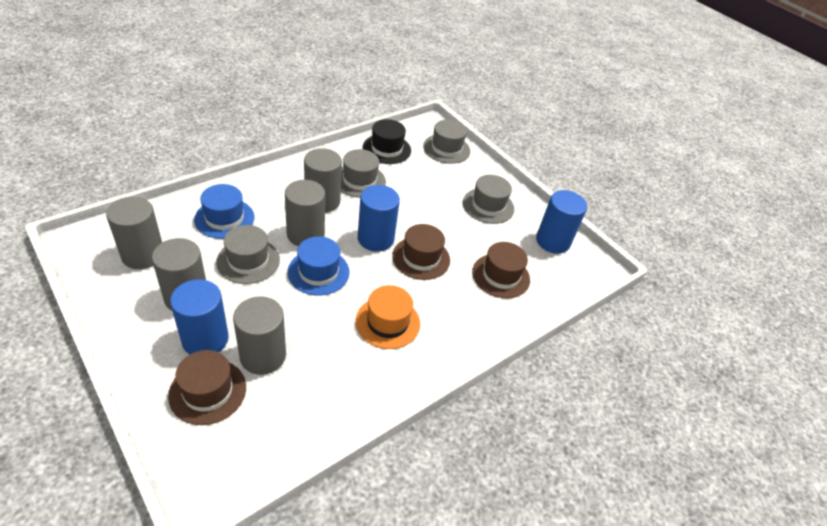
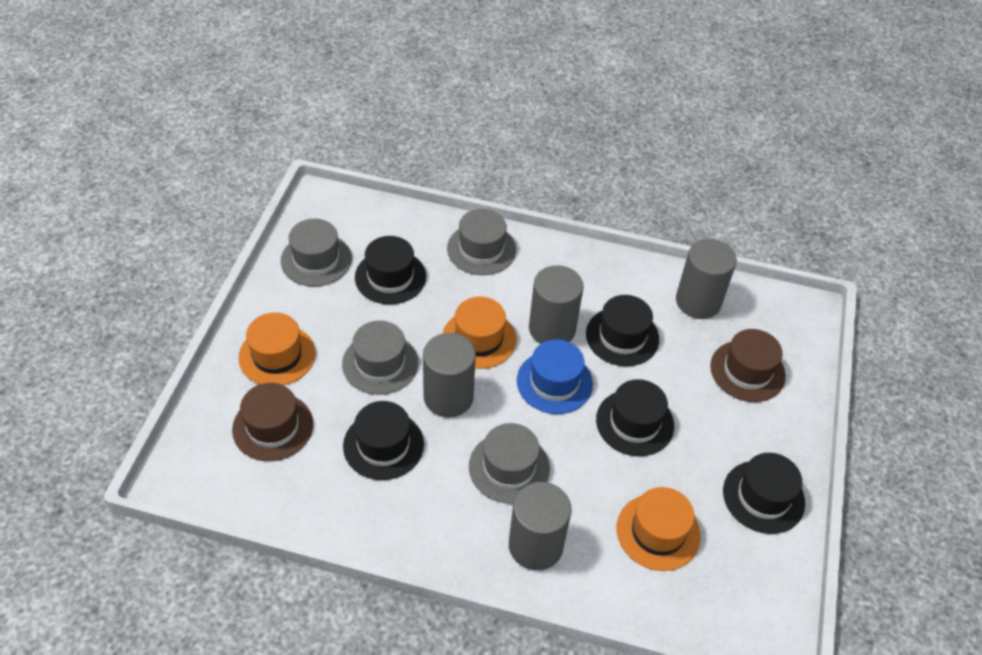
black hat: 1 -> 5
blue cylinder: 3 -> 0
blue hat: 2 -> 1
brown hat: 3 -> 2
grey cylinder: 5 -> 4
orange hat: 1 -> 3

